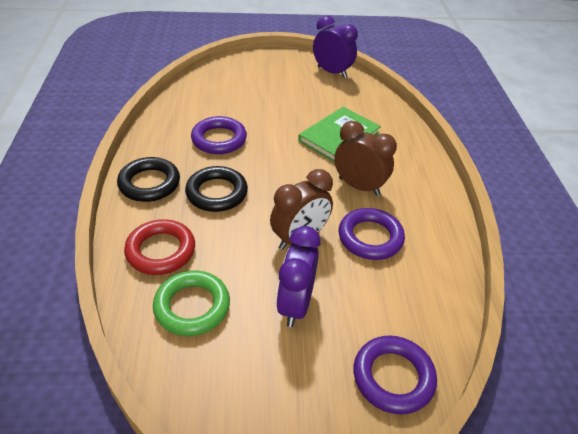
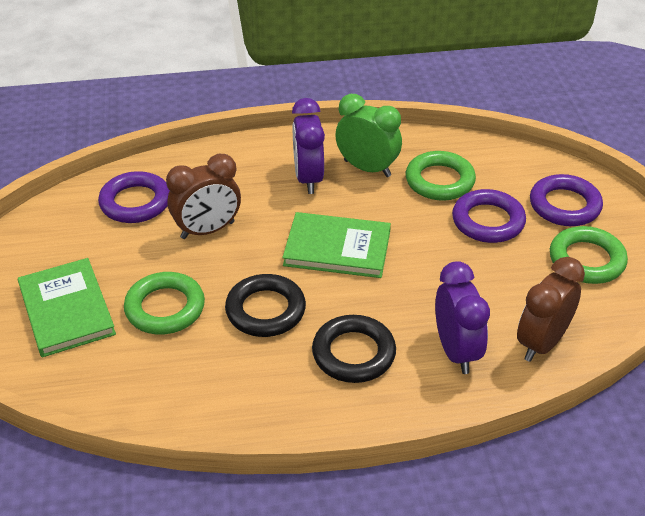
green book: 1 -> 2
green clock: 0 -> 1
green ring: 1 -> 3
red ring: 1 -> 0

